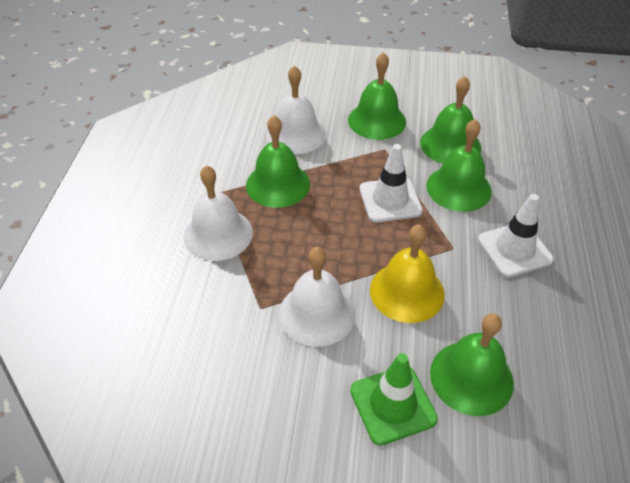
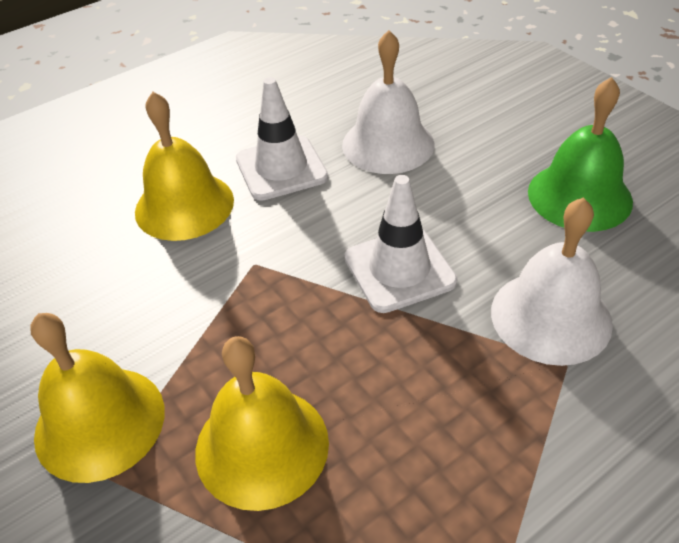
green bell: 5 -> 1
green traffic cone: 1 -> 0
white bell: 3 -> 2
yellow bell: 1 -> 3

